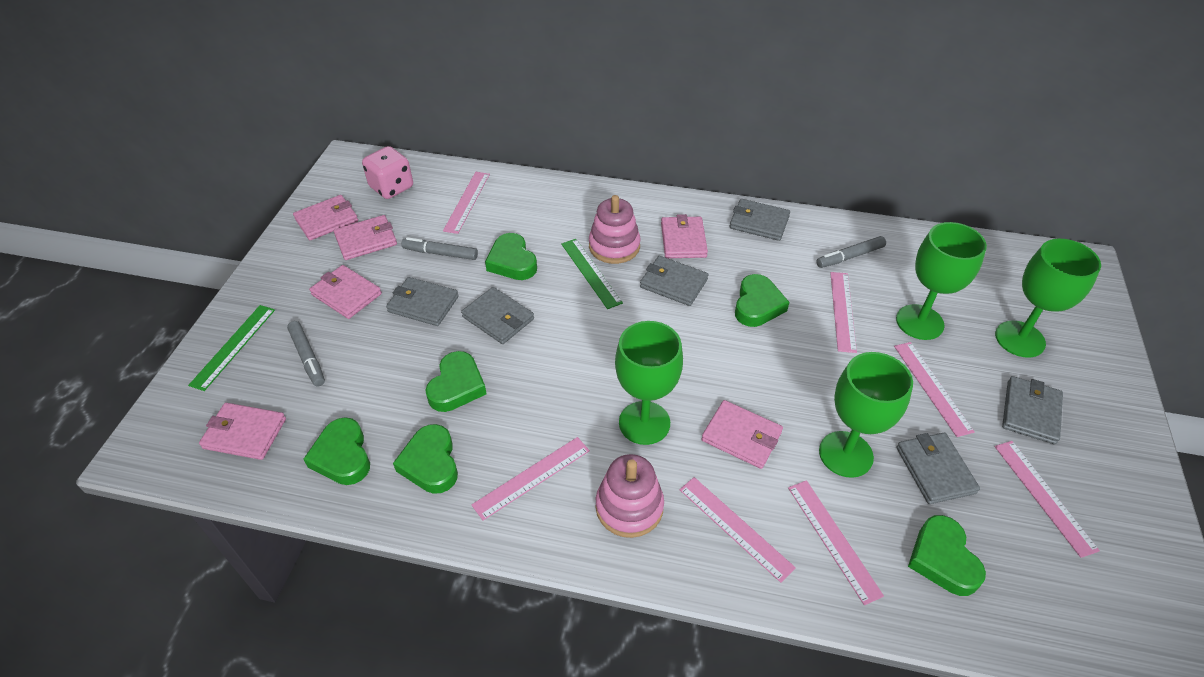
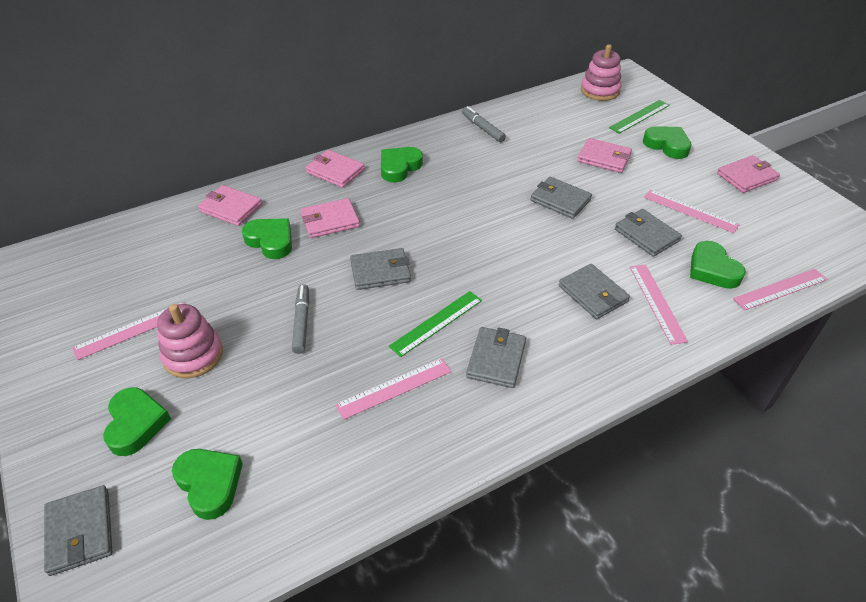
green goblet: 4 -> 0
grey marker: 3 -> 2
pink dice: 1 -> 0
pink ruler: 7 -> 5
pink wallet: 6 -> 5

